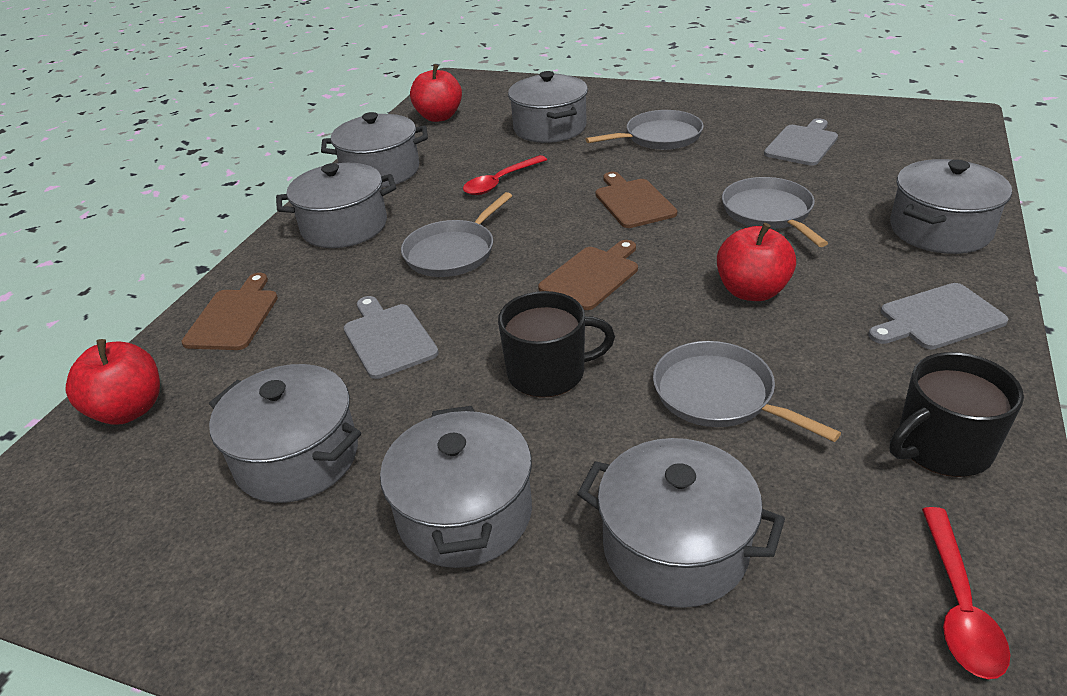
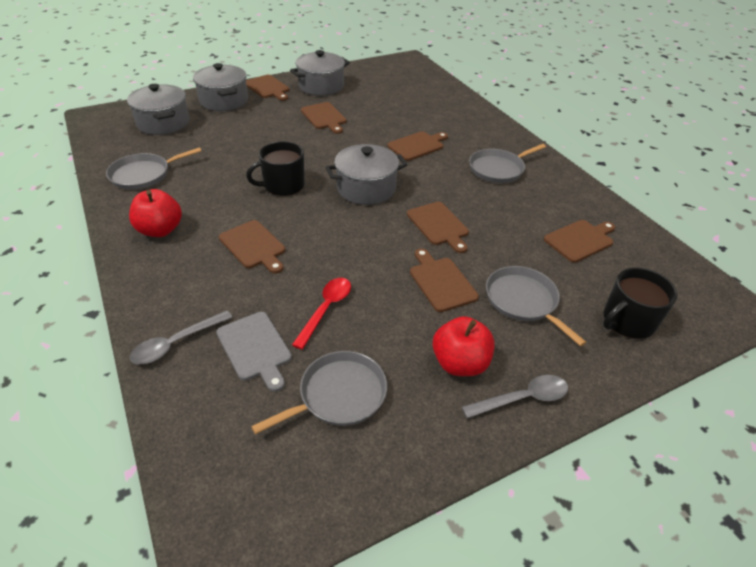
brown cutting board: 3 -> 7
grey cutting board: 3 -> 1
grey pot: 7 -> 4
grey spoon: 0 -> 2
red apple: 3 -> 2
red spoon: 2 -> 1

